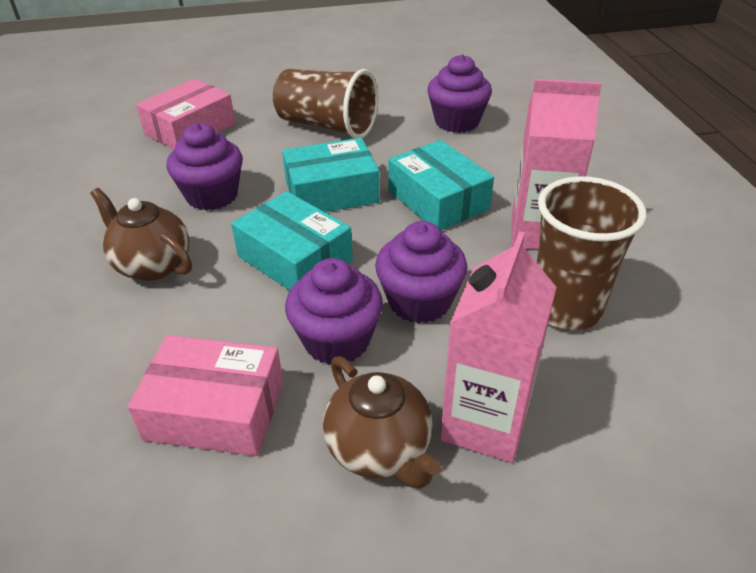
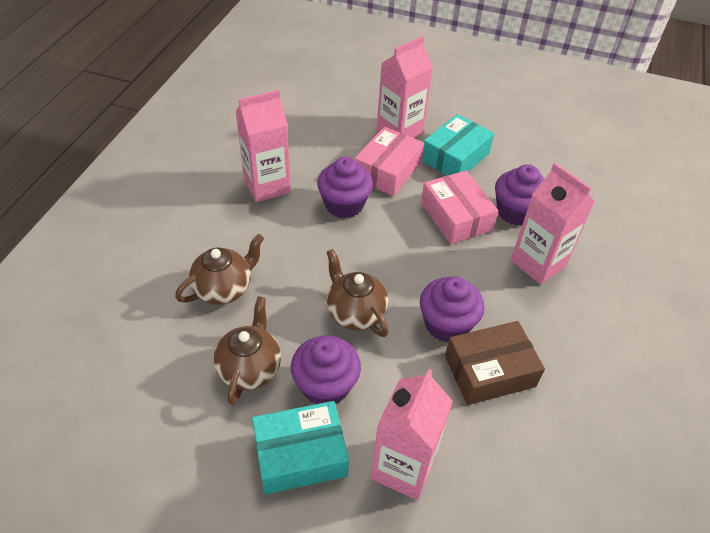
brown box: 0 -> 1
brown cup: 2 -> 0
brown teapot: 2 -> 3
pink carton: 2 -> 4
turquoise box: 3 -> 2

